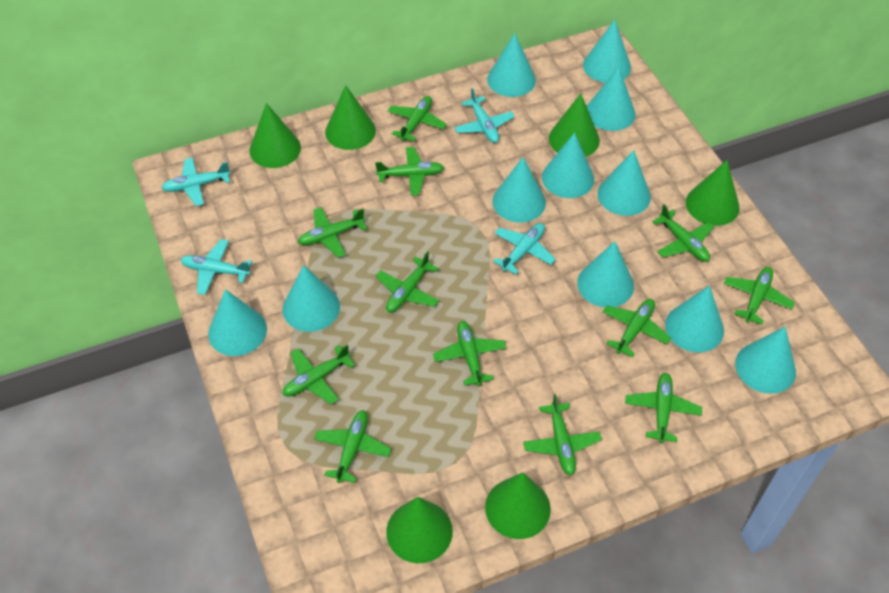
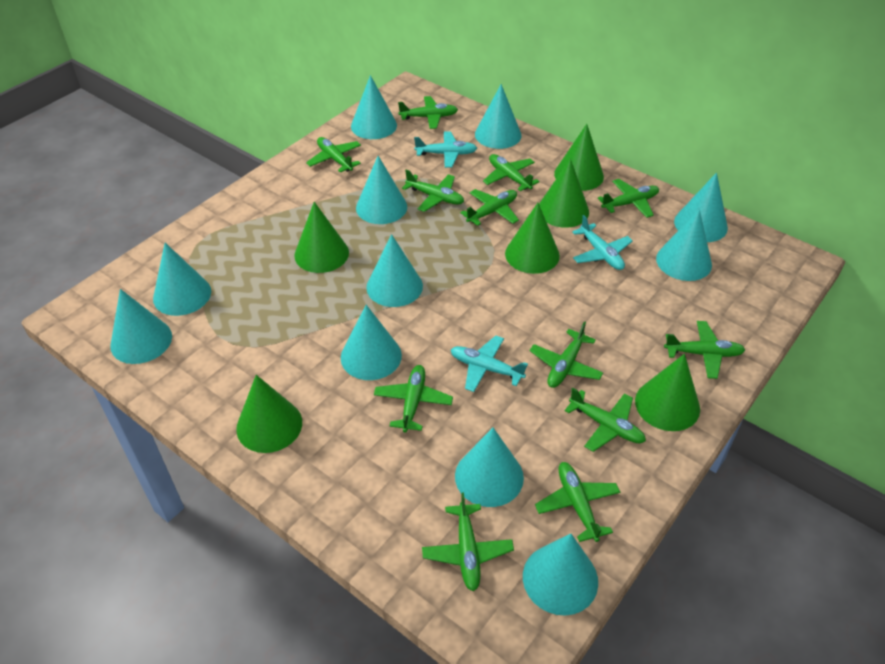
turquoise plane: 4 -> 3

